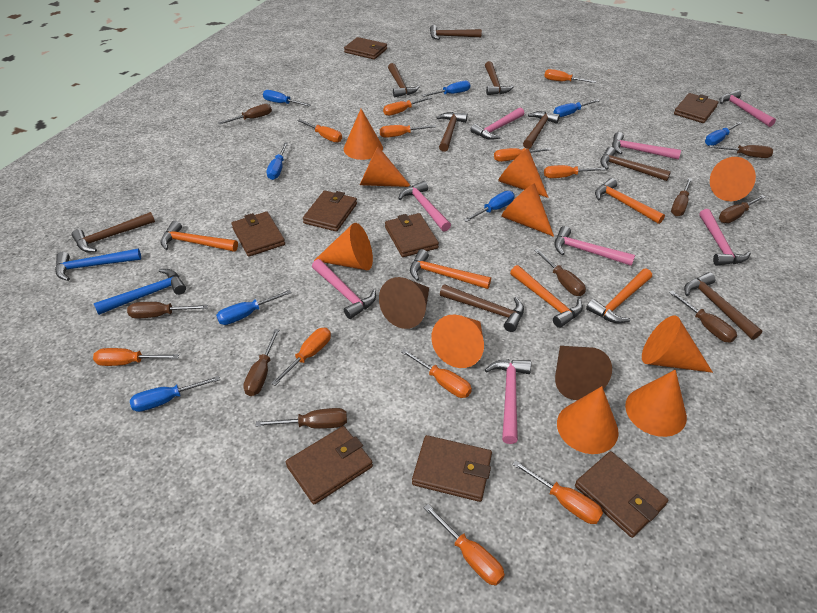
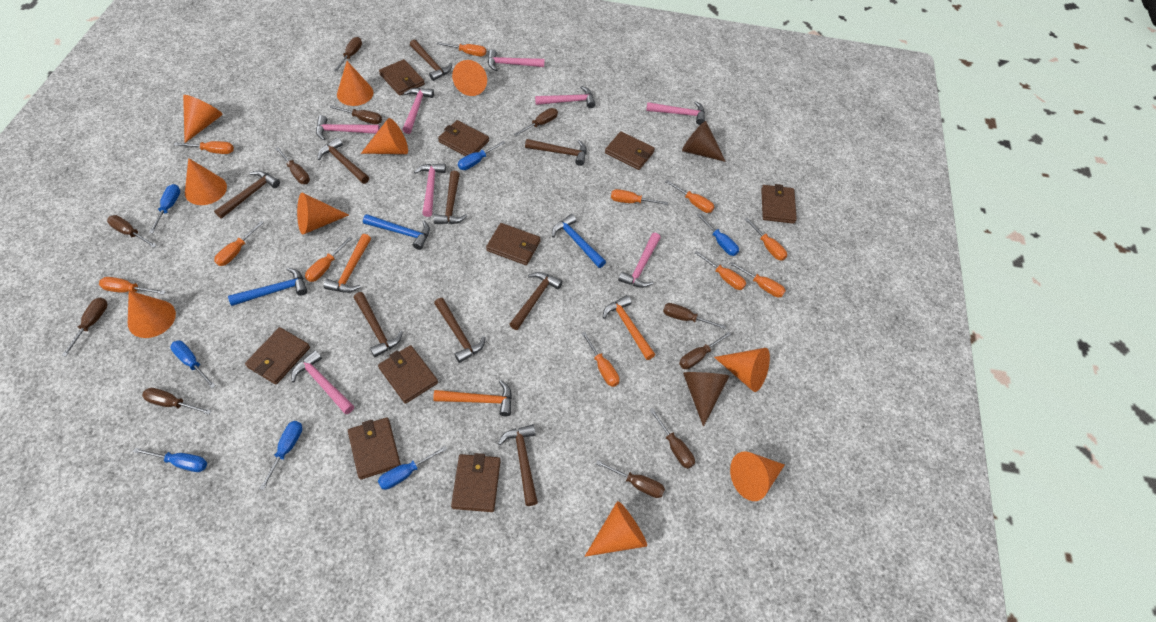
blue hammer: 2 -> 3
blue screwdriver: 8 -> 7
brown screwdriver: 9 -> 11
brown wallet: 8 -> 9
orange hammer: 5 -> 3

